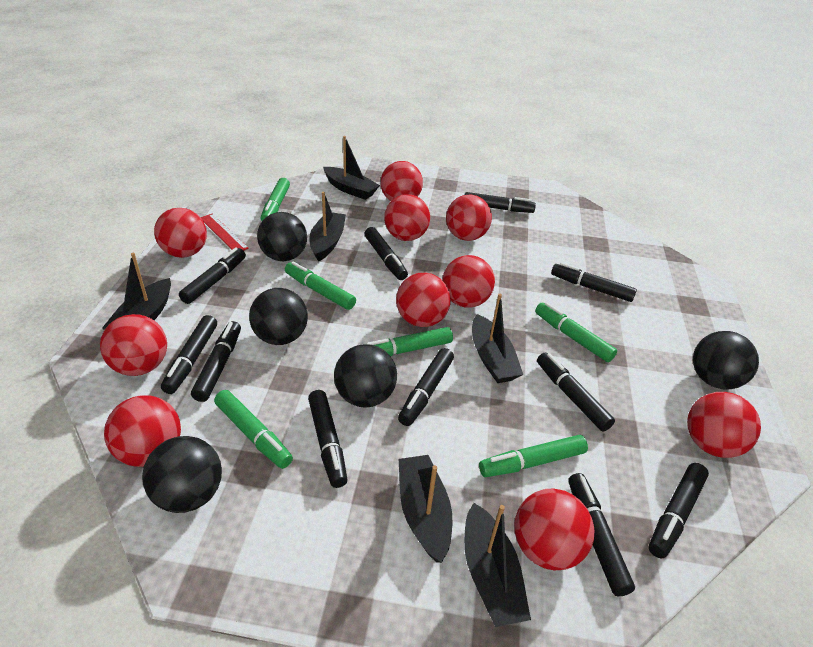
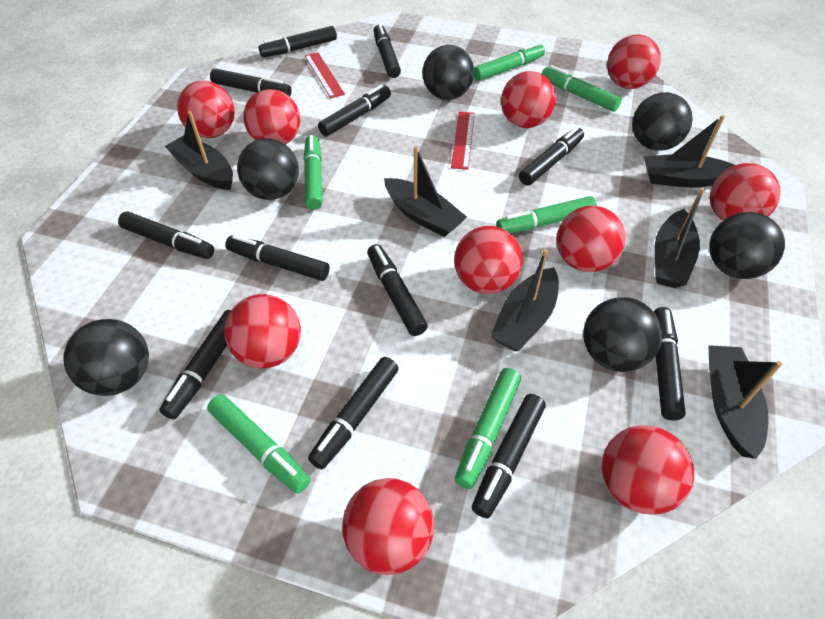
black ball: 5 -> 6
black marker: 11 -> 12
red ruler: 1 -> 2

